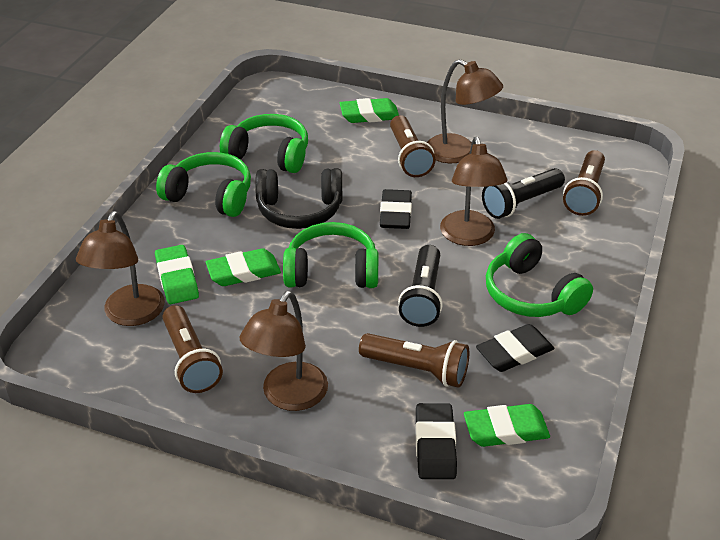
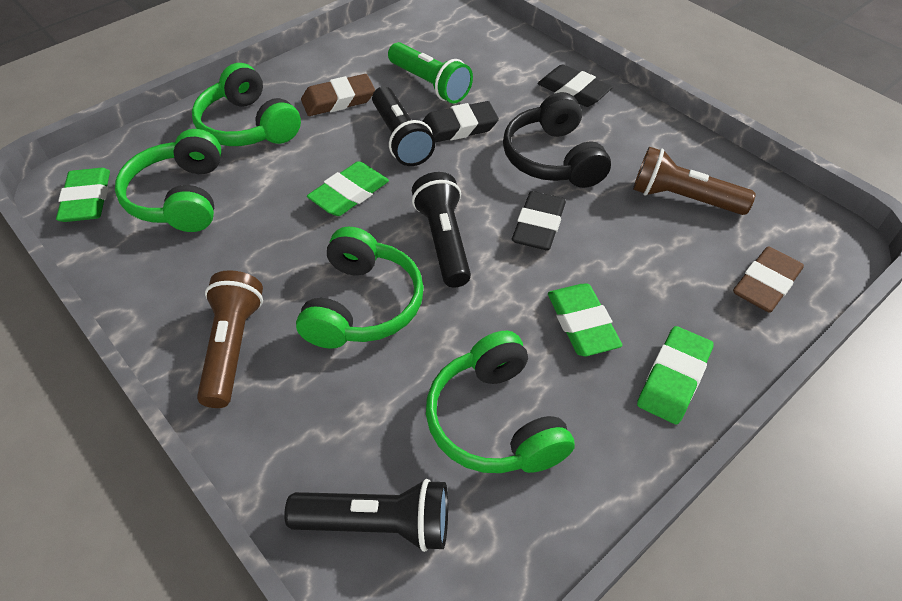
black flashlight: 2 -> 3
brown eraser: 0 -> 2
brown flashlight: 4 -> 2
brown lamp: 4 -> 0
green flashlight: 0 -> 1

